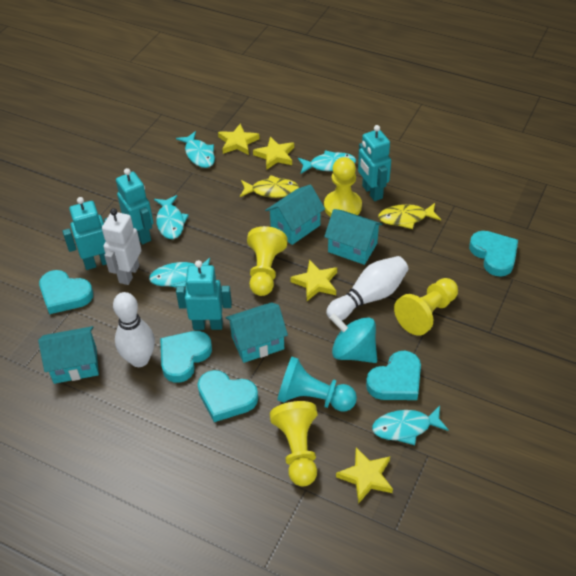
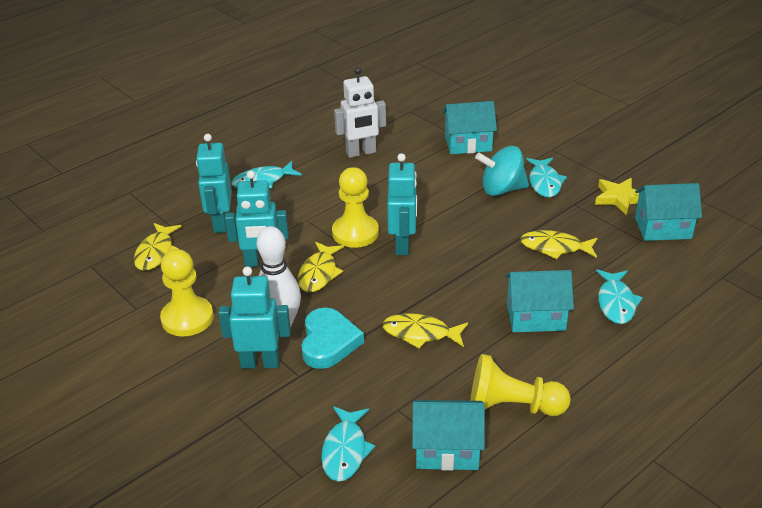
turquoise fish: 5 -> 4
turquoise heart: 5 -> 1
turquoise pawn: 1 -> 0
white bowling pin: 2 -> 1
yellow fish: 2 -> 4
yellow pawn: 4 -> 3
yellow star: 4 -> 1

